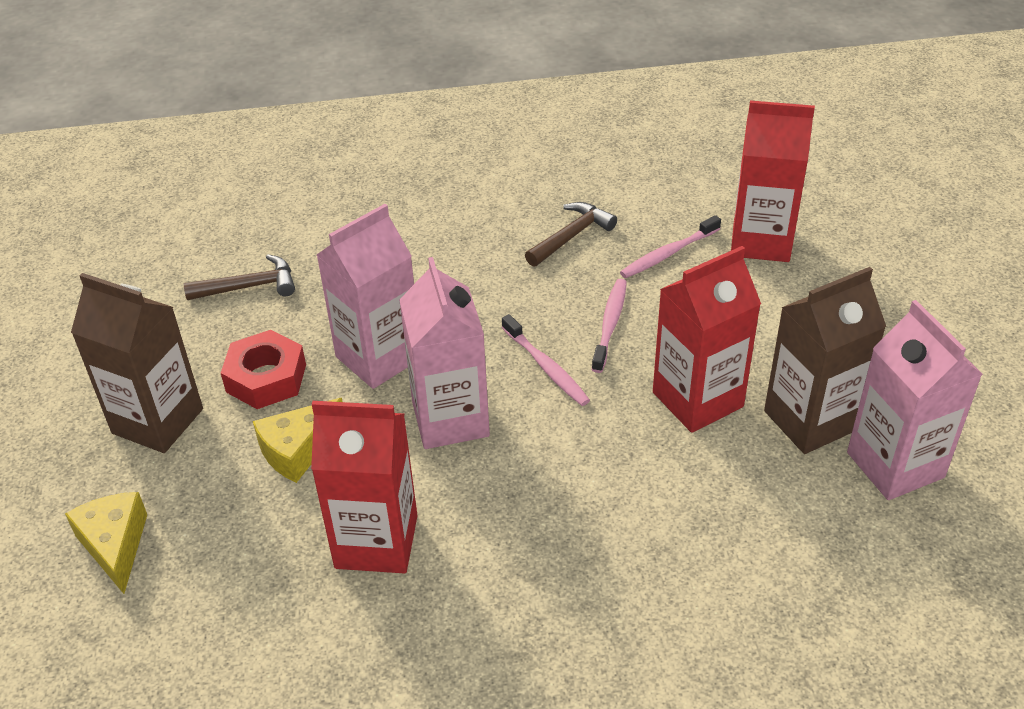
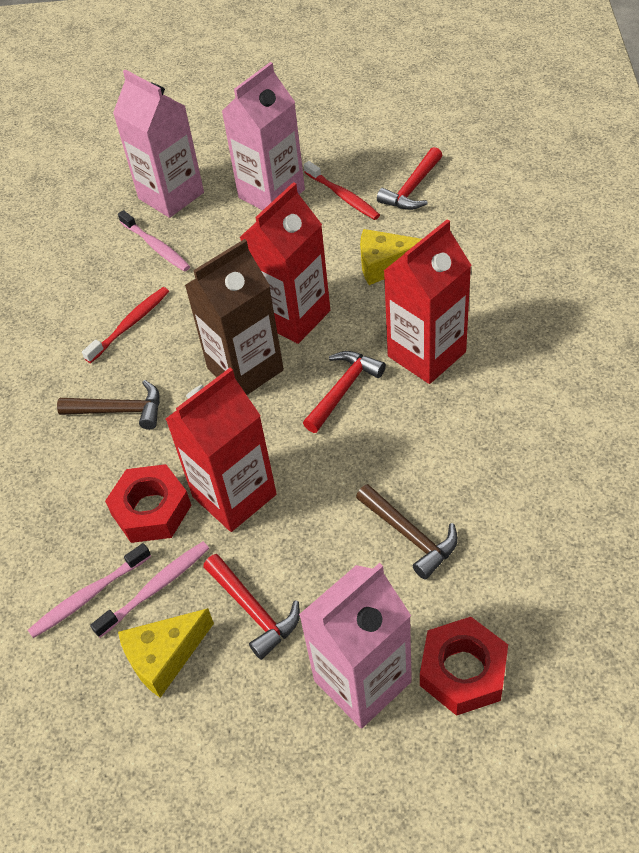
brown carton: 2 -> 1
red hammer: 0 -> 3
red nut: 1 -> 2
red toothbrush: 0 -> 2

